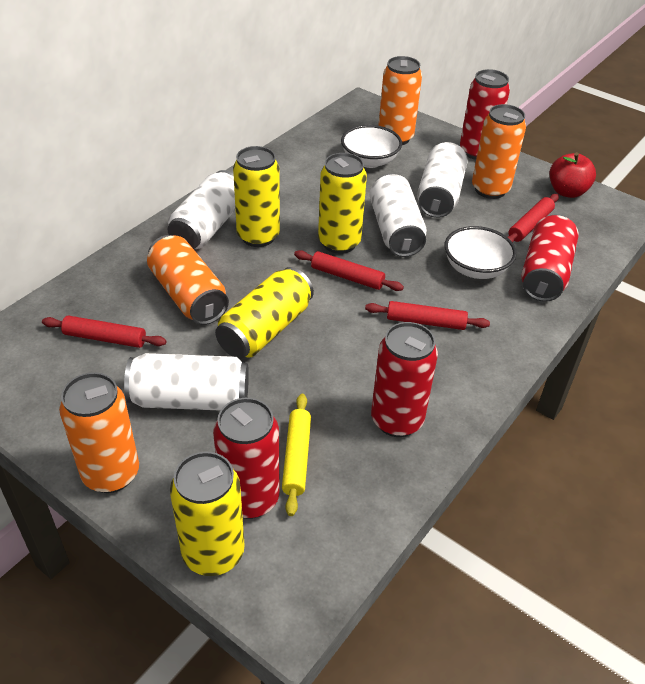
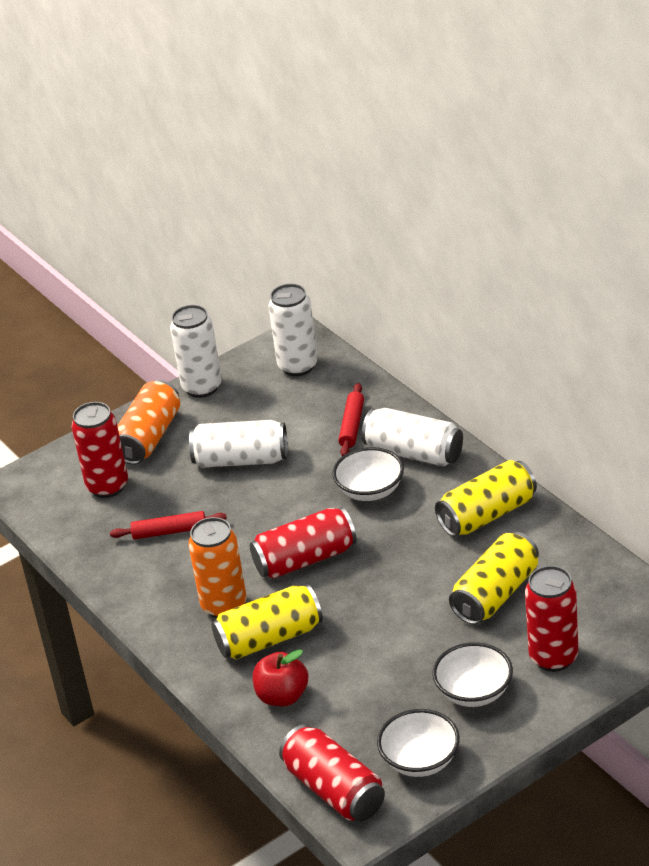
orange can: 4 -> 2
red rolling pin: 4 -> 2
white bowl: 2 -> 3
yellow can: 4 -> 3
yellow rolling pin: 1 -> 0

